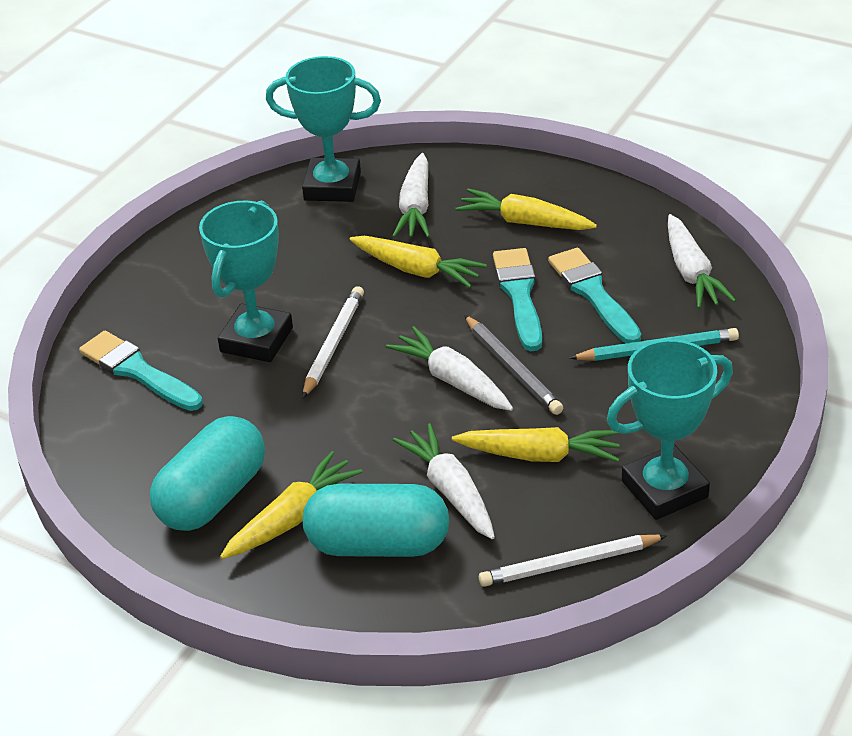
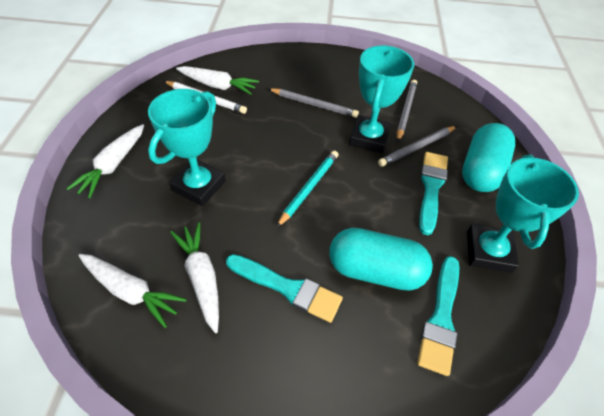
grey pencil: 1 -> 3
white pencil: 2 -> 1
yellow carrot: 4 -> 0

